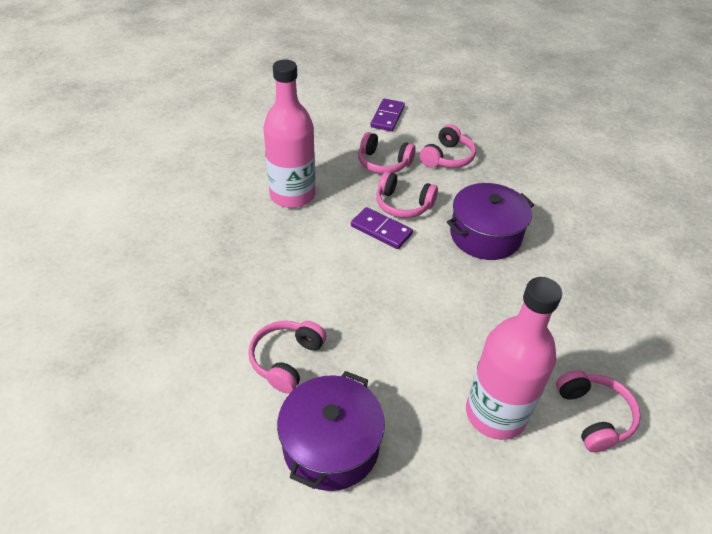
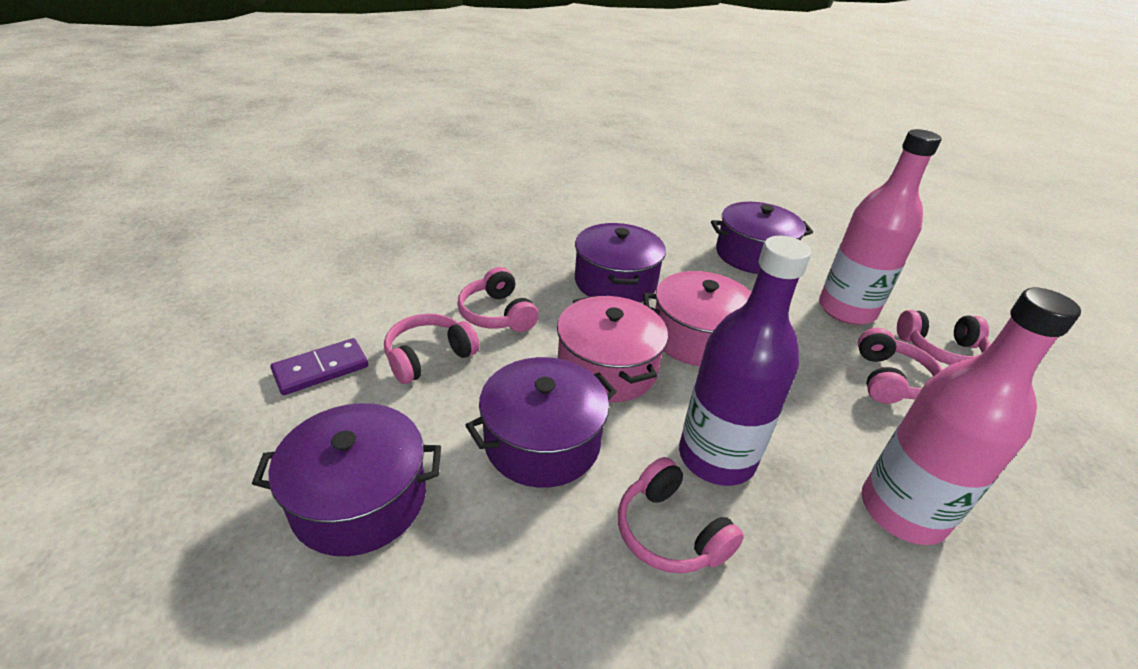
pink pot: 0 -> 2
purple bottle: 0 -> 1
purple domino: 2 -> 1
purple pot: 2 -> 4

